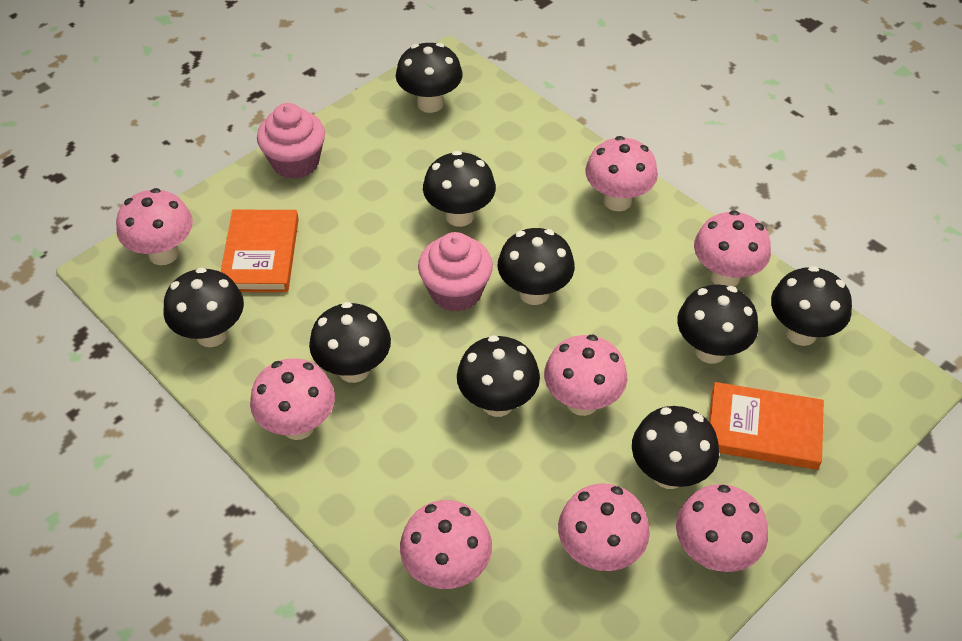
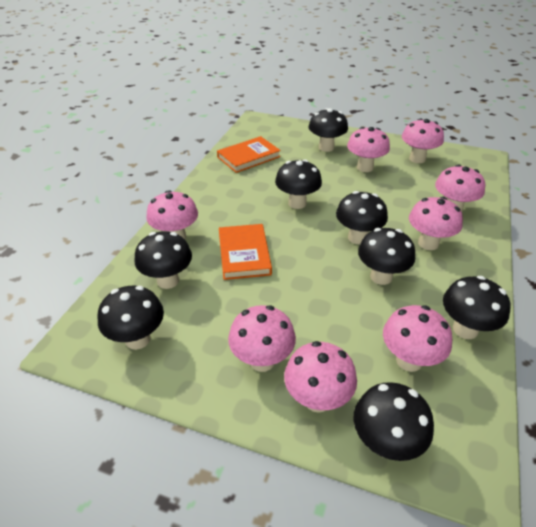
black mushroom: 9 -> 8
pink cupcake: 2 -> 0

